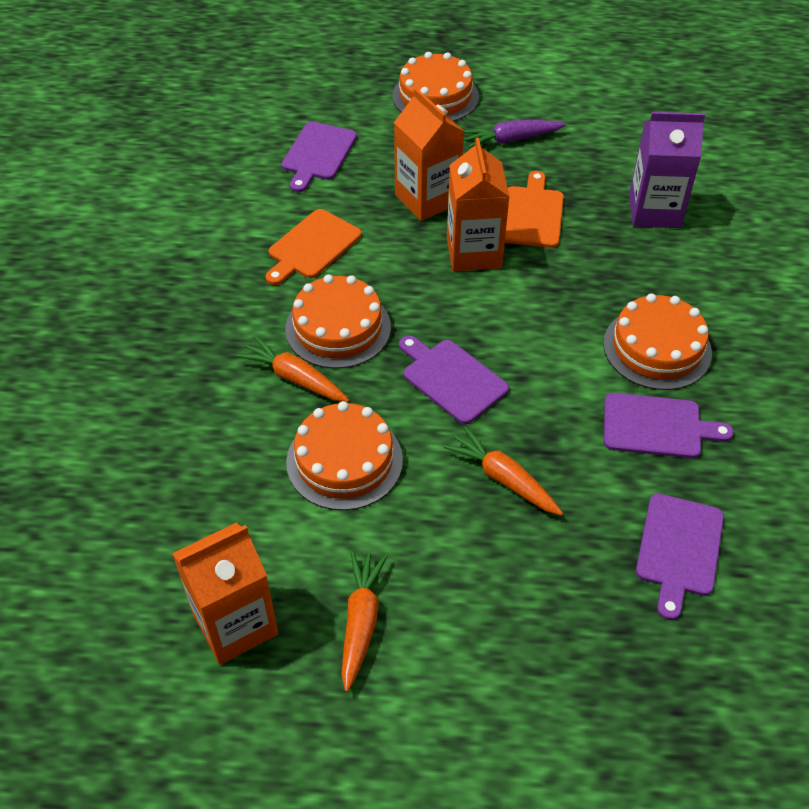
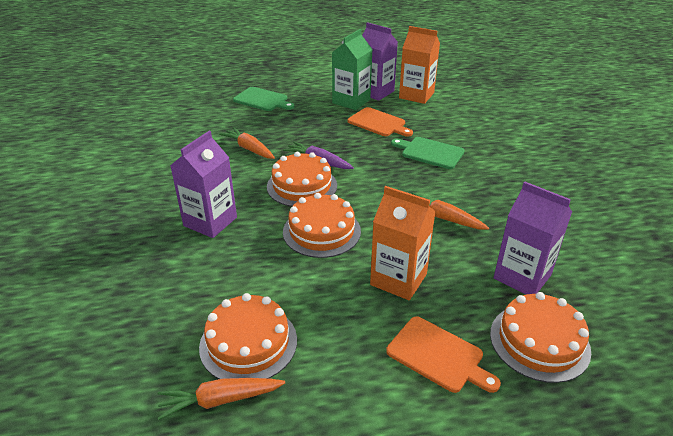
green carton: 0 -> 1
green cutting board: 0 -> 2
orange carton: 3 -> 2
purple carton: 1 -> 3
purple cutting board: 4 -> 0

